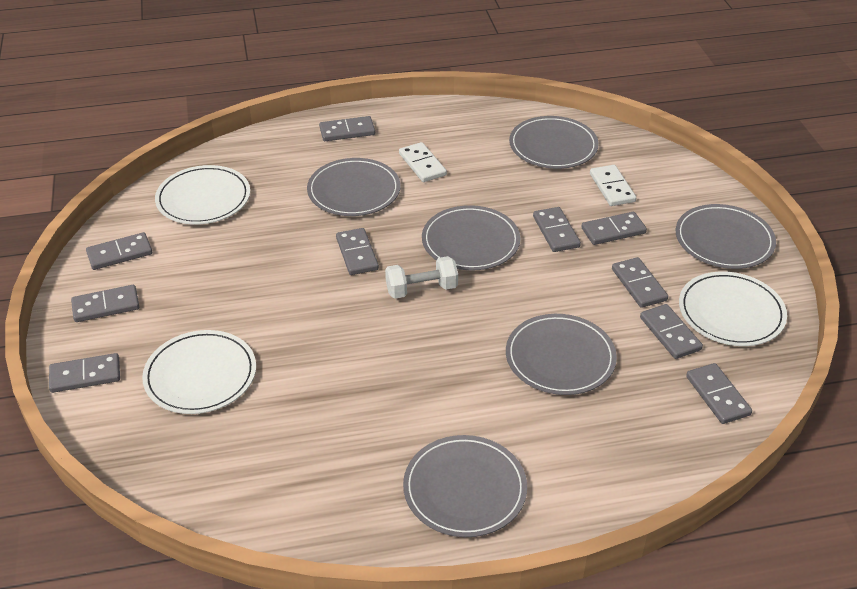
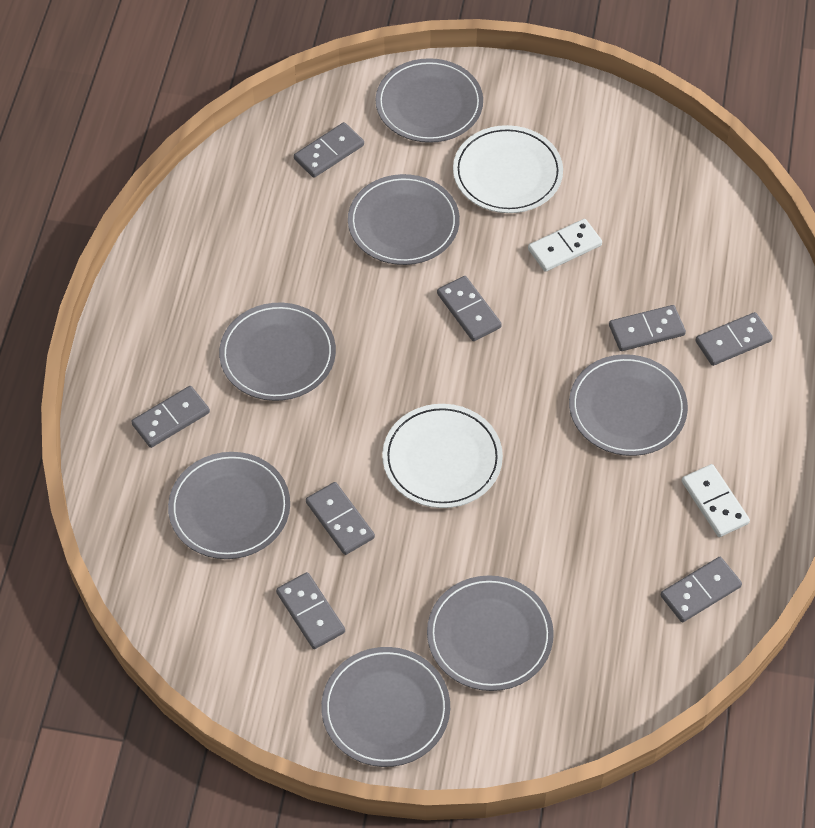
grey domino: 10 -> 8
grey plate: 6 -> 7
white dumbbell: 1 -> 0
white plate: 3 -> 2

